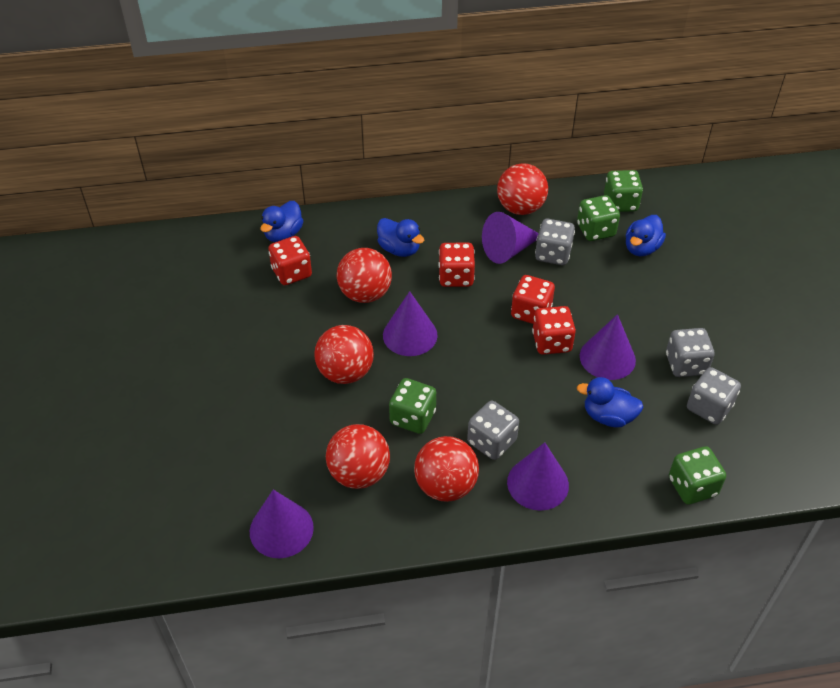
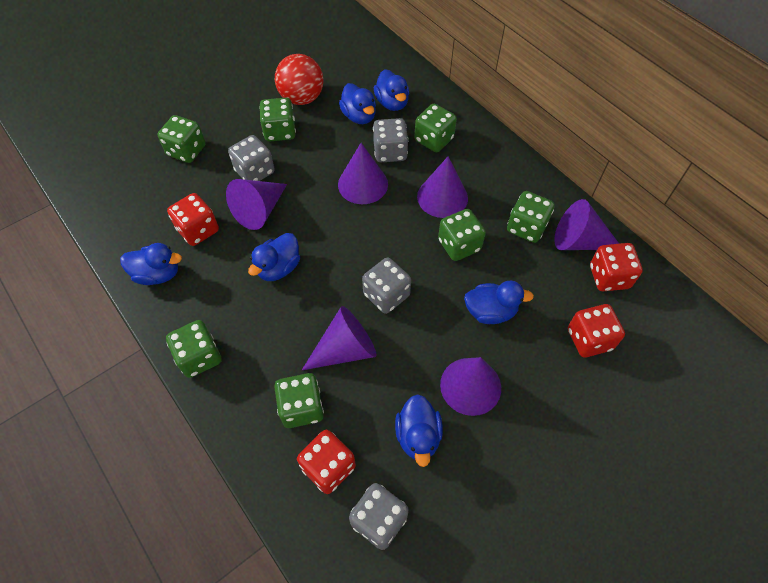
blue duck: 4 -> 6
green dice: 4 -> 7
purple cone: 5 -> 6
red ball: 5 -> 1

